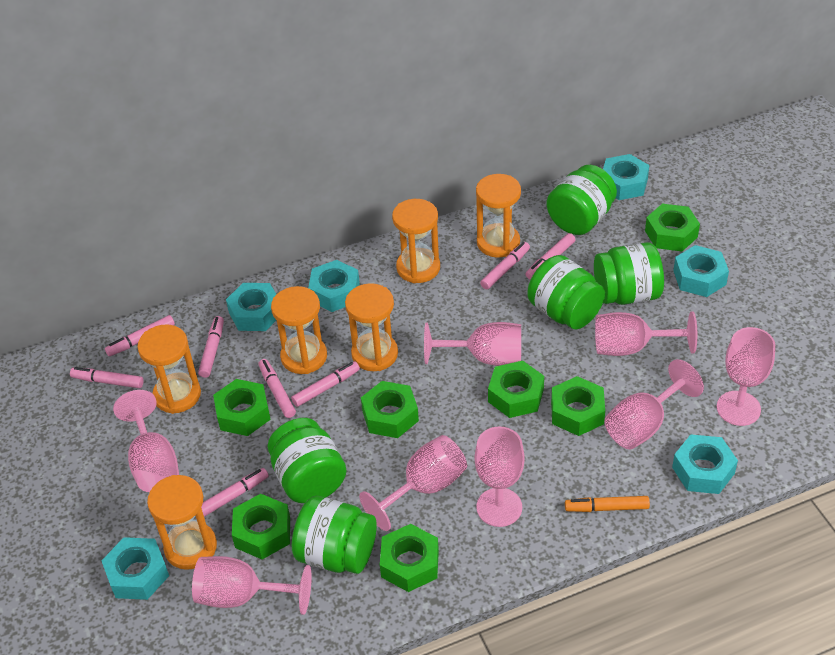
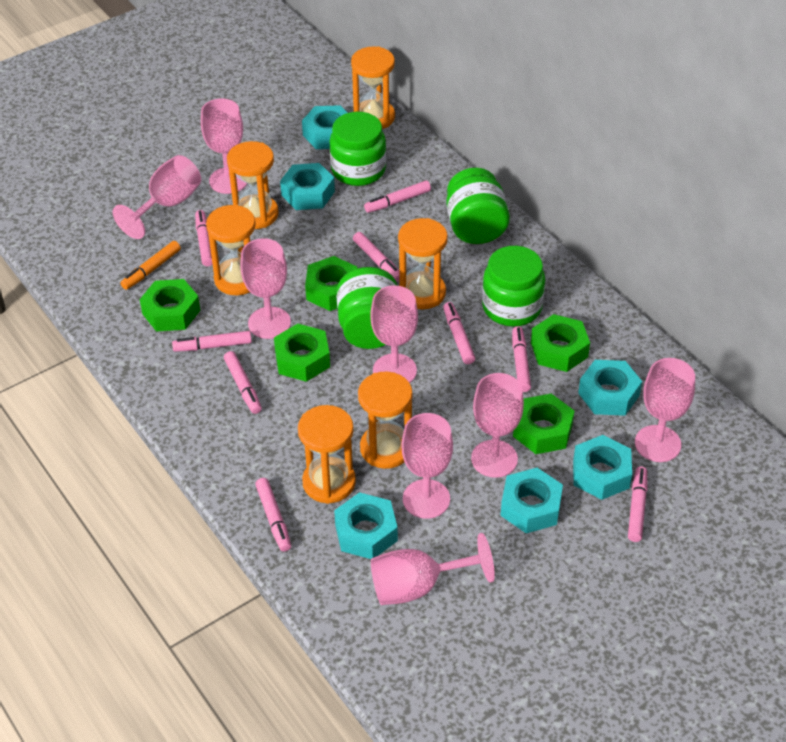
green jar: 5 -> 4
green nut: 7 -> 5
pink marker: 8 -> 9

